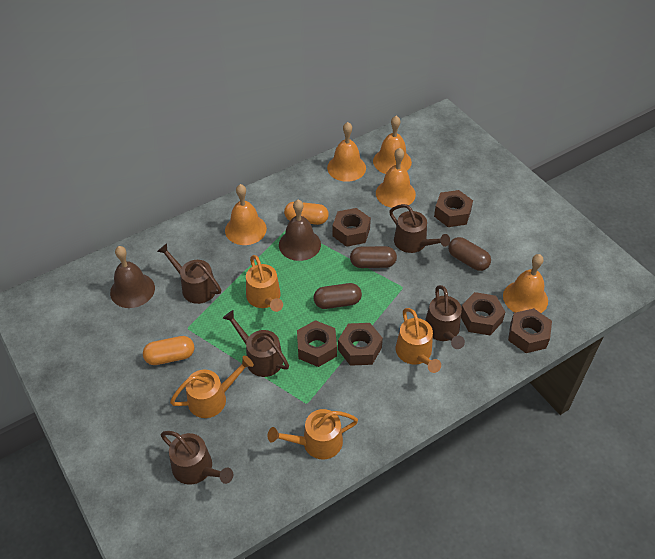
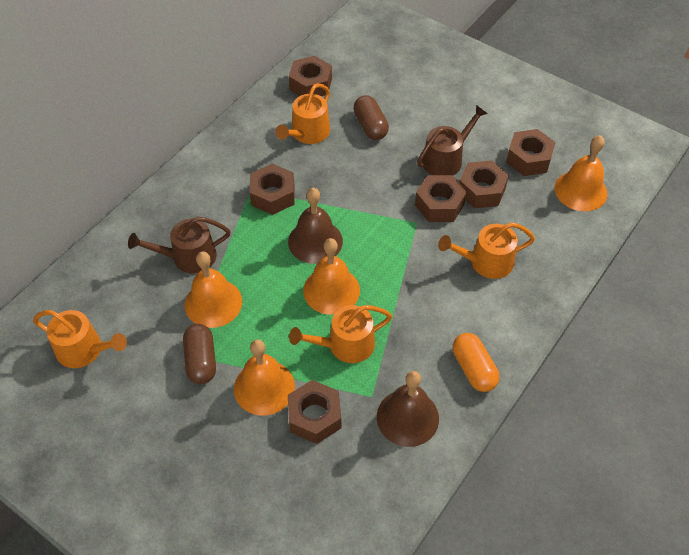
brown capsule: 3 -> 2
brown watering can: 5 -> 2
orange bell: 5 -> 4
orange capsule: 2 -> 1

